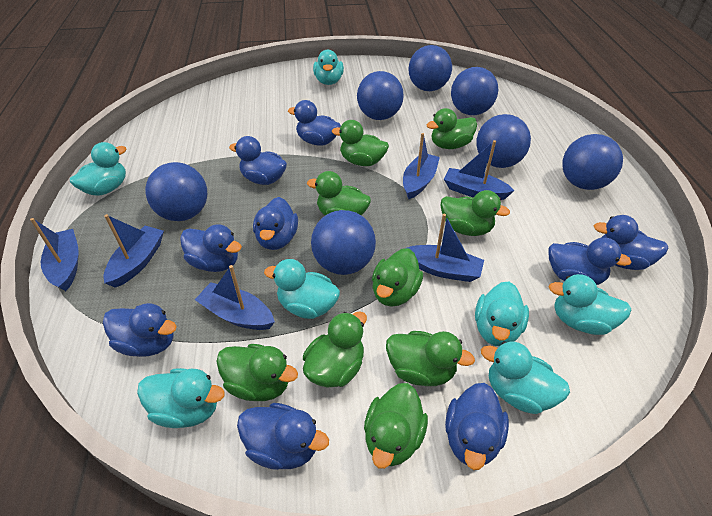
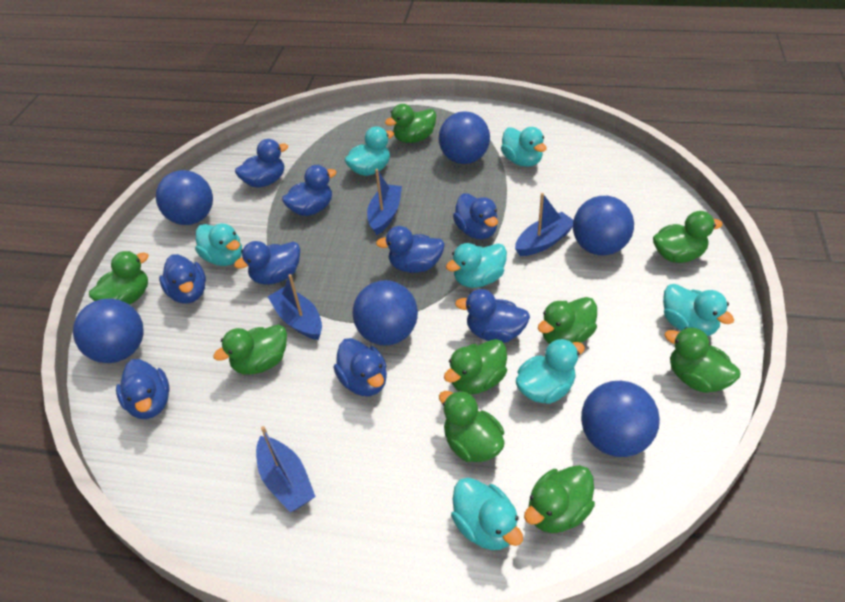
blue ball: 7 -> 6
blue boat: 6 -> 4

